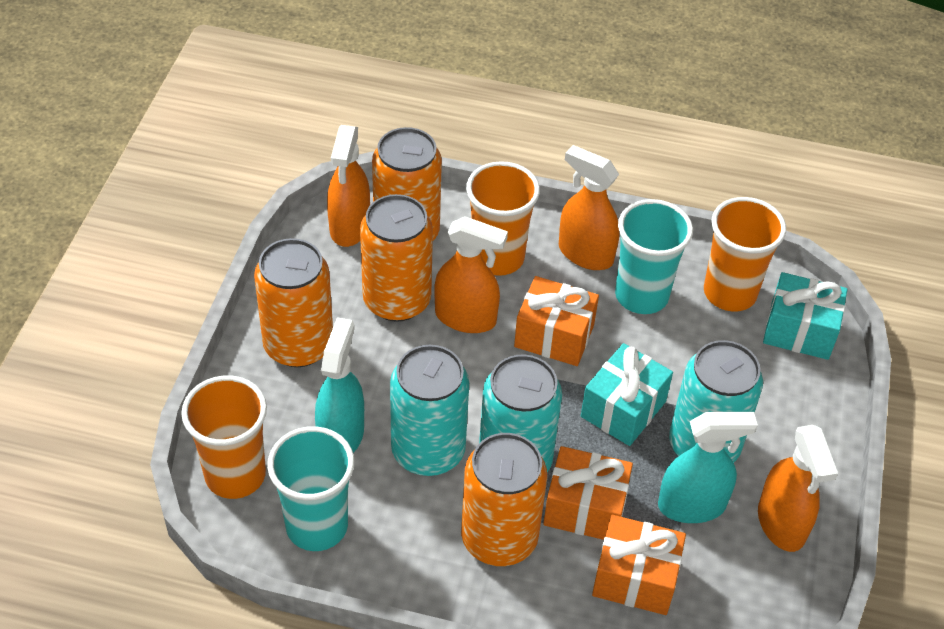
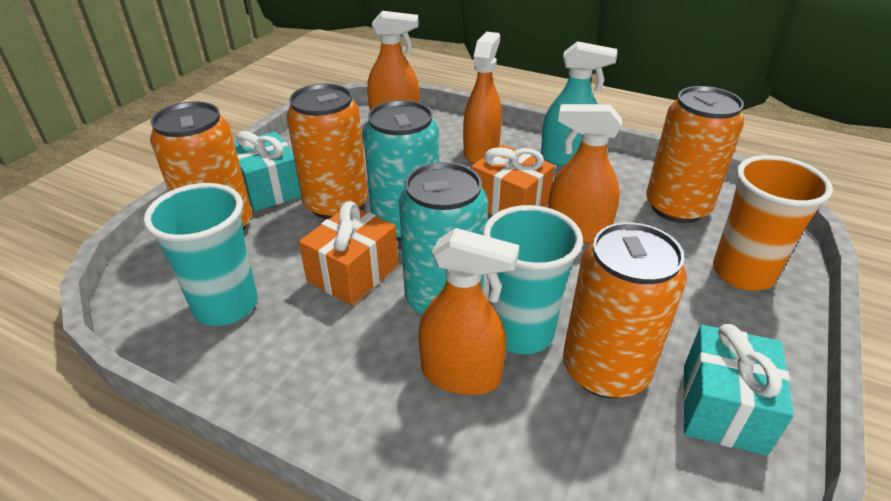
orange cup: 3 -> 1
orange gift: 3 -> 2
turquoise can: 3 -> 2
turquoise spray bottle: 2 -> 1

